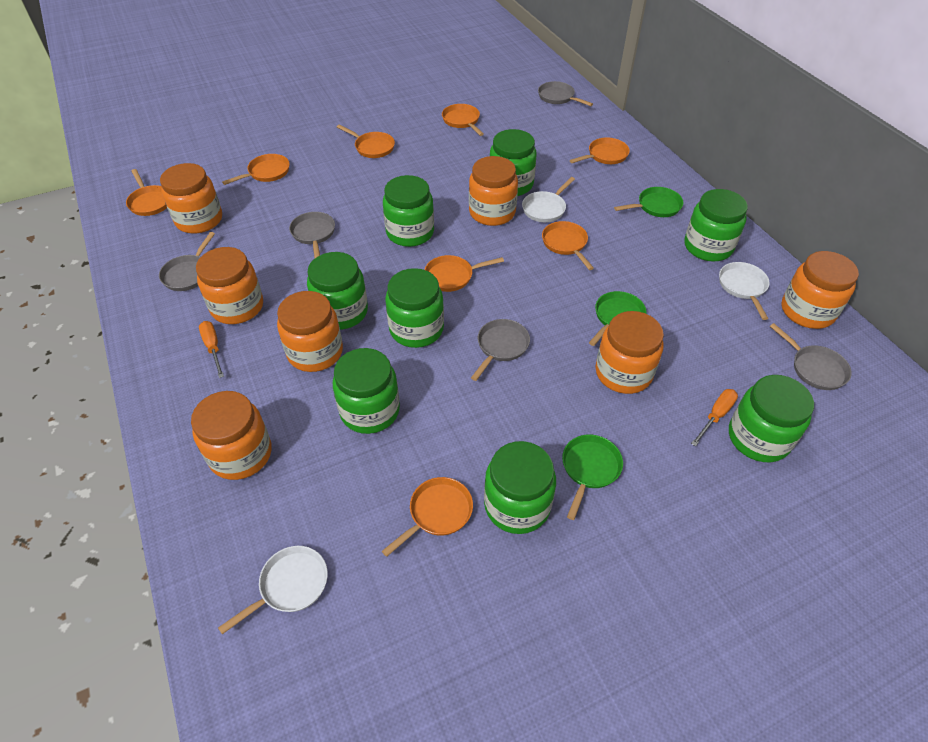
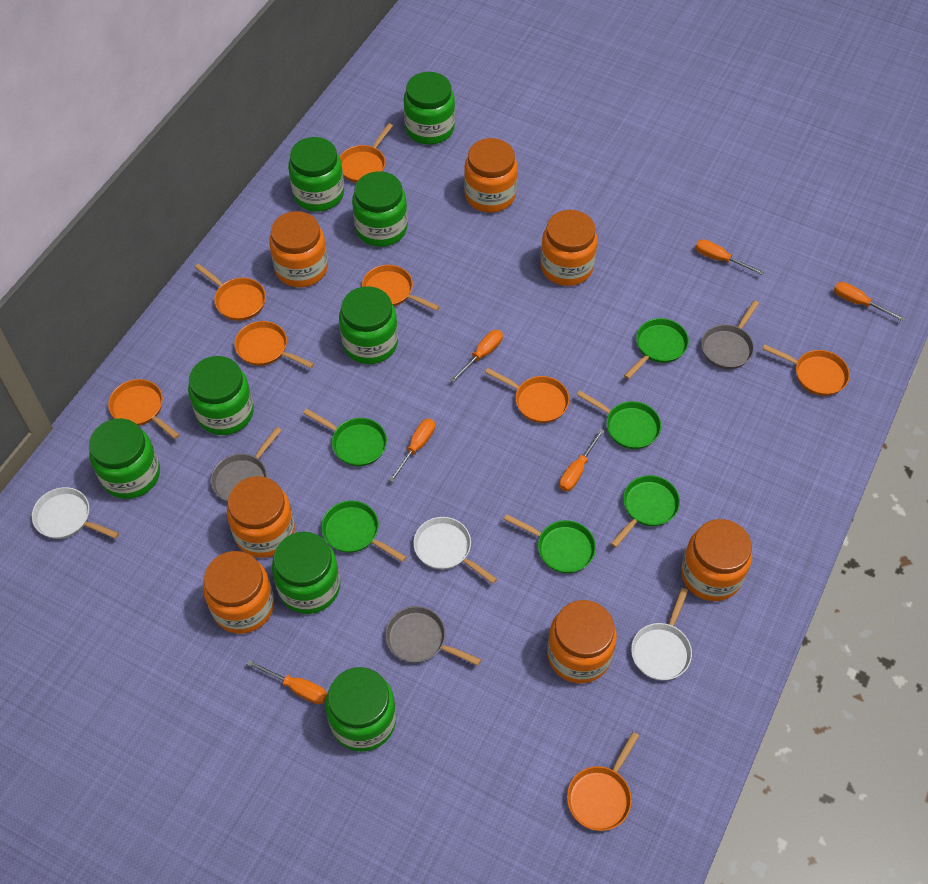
green pan: 3 -> 6
grey pan: 5 -> 3
orange screwdriver: 2 -> 6

